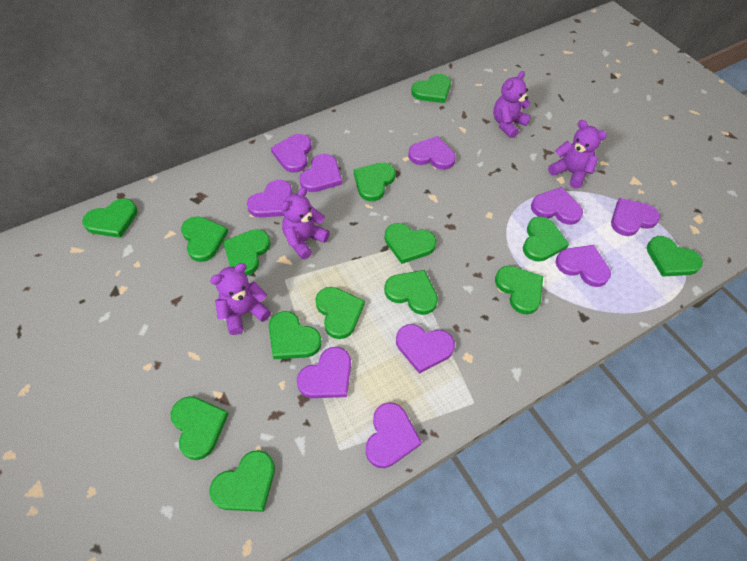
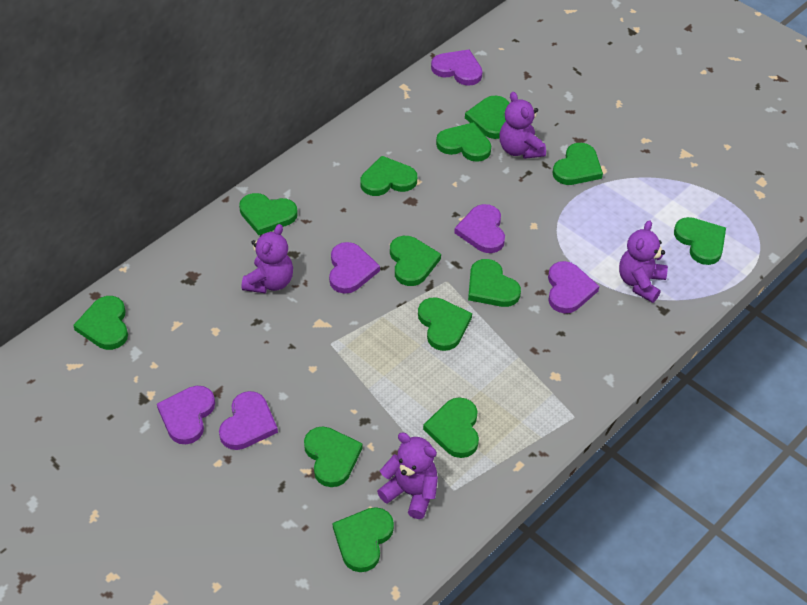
green heart: 14 -> 13
purple heart: 10 -> 6

